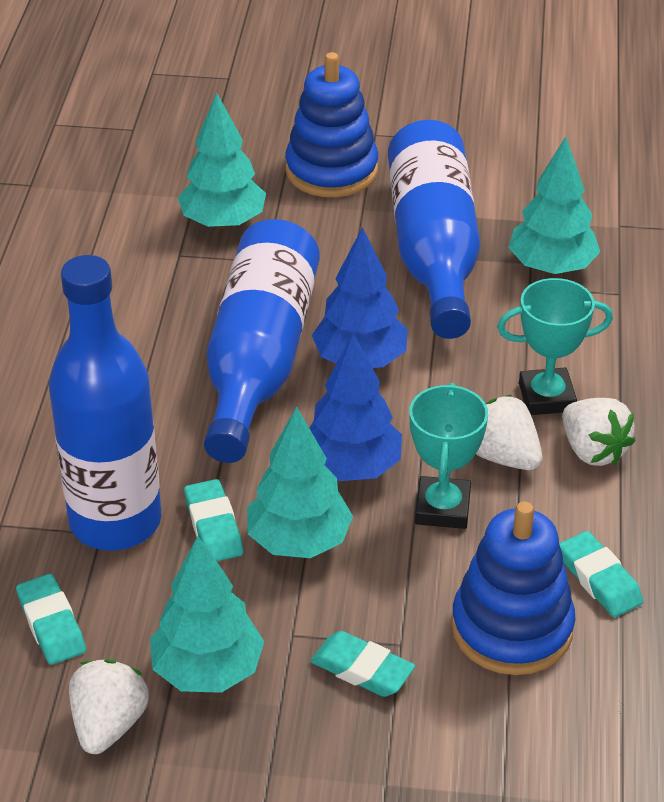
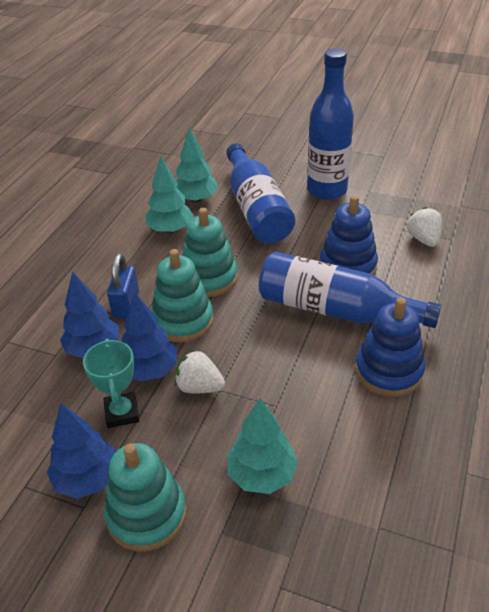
blue padlock: 0 -> 1
blue tree: 2 -> 3
turquoise eraser: 4 -> 0
turquoise stacking toy: 0 -> 3
turquoise tree: 4 -> 3
turquoise trophy: 2 -> 1
white strawberry: 3 -> 2

